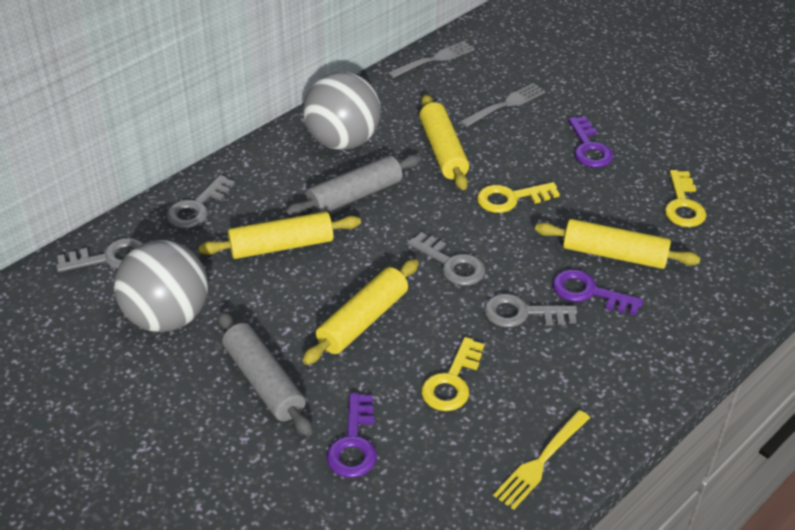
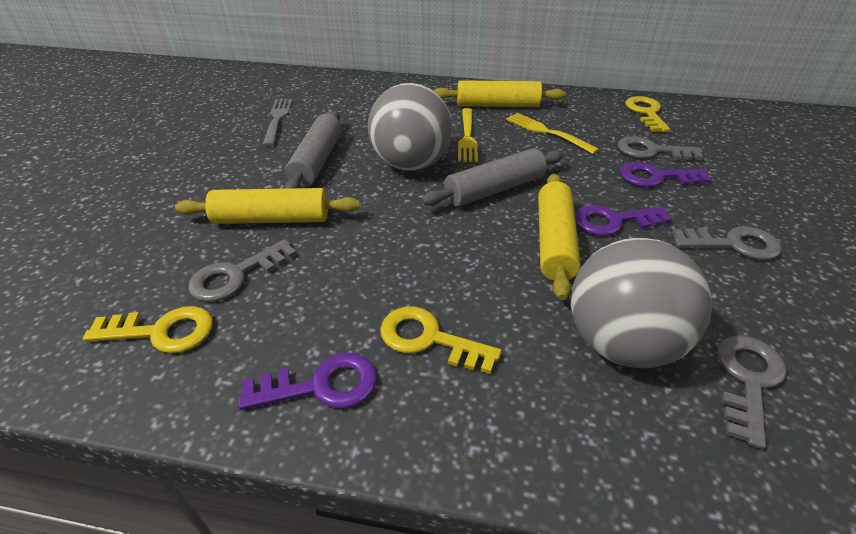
grey fork: 2 -> 1
yellow fork: 1 -> 2
yellow rolling pin: 4 -> 3

